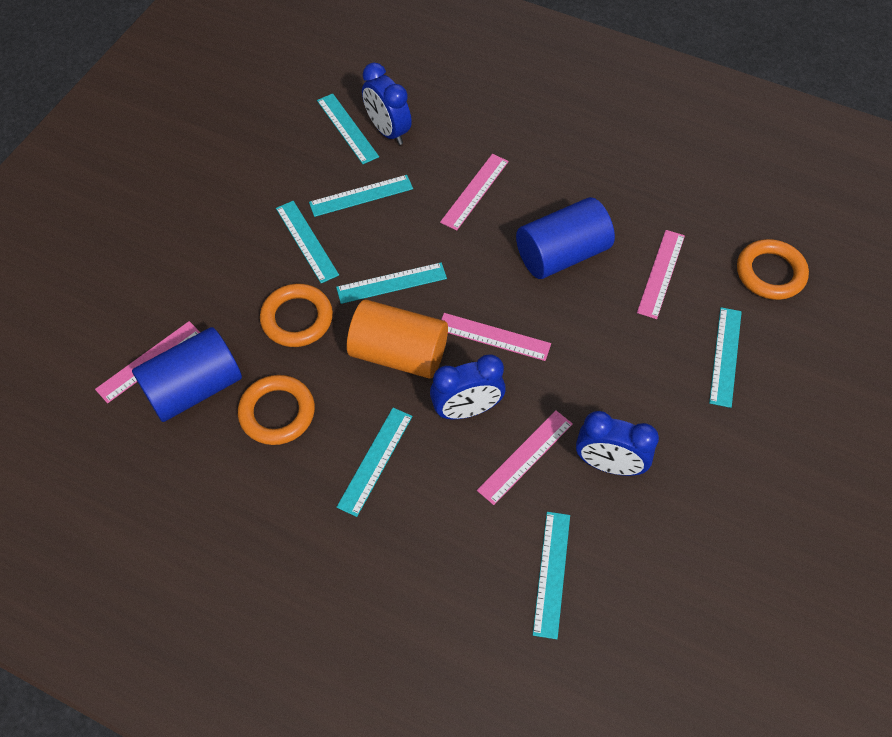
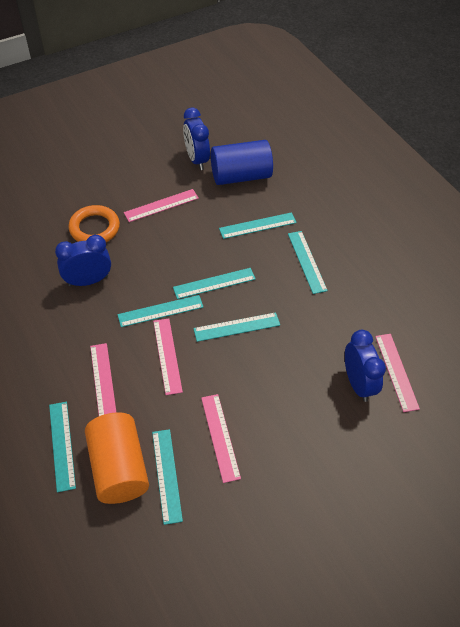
blue cylinder: 2 -> 1
orange ring: 3 -> 1

